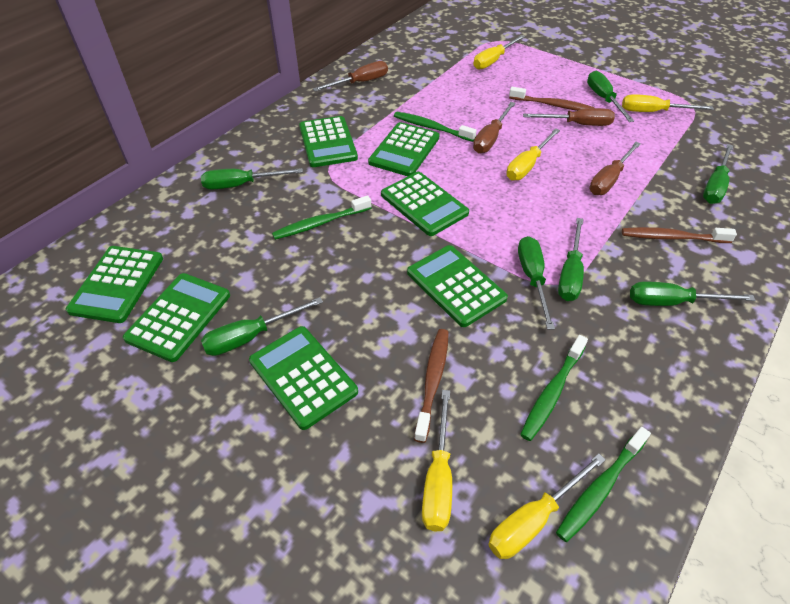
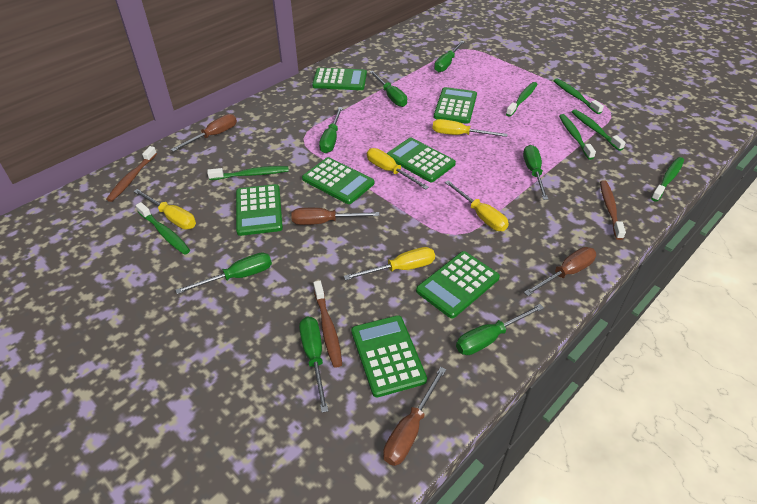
green toothbrush: 4 -> 7

